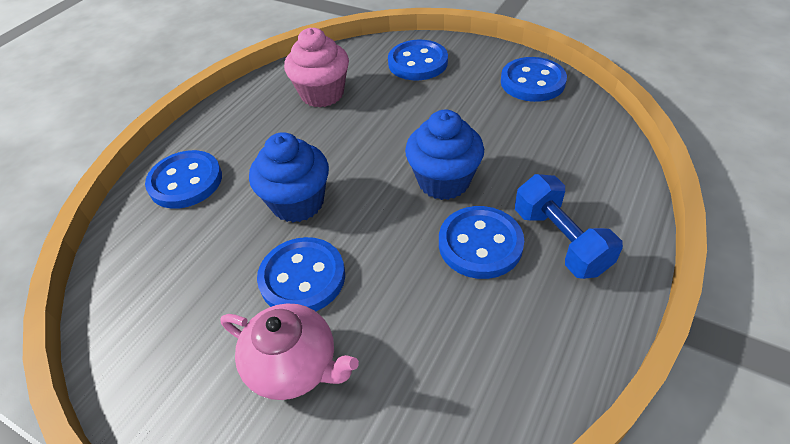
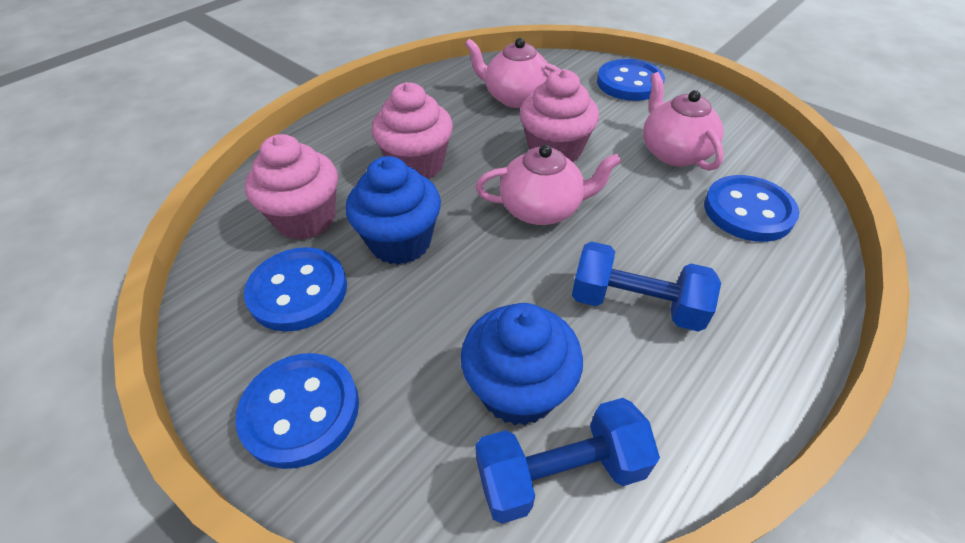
blue button: 5 -> 4
blue dumbbell: 1 -> 2
pink cupcake: 1 -> 3
pink teapot: 1 -> 3

